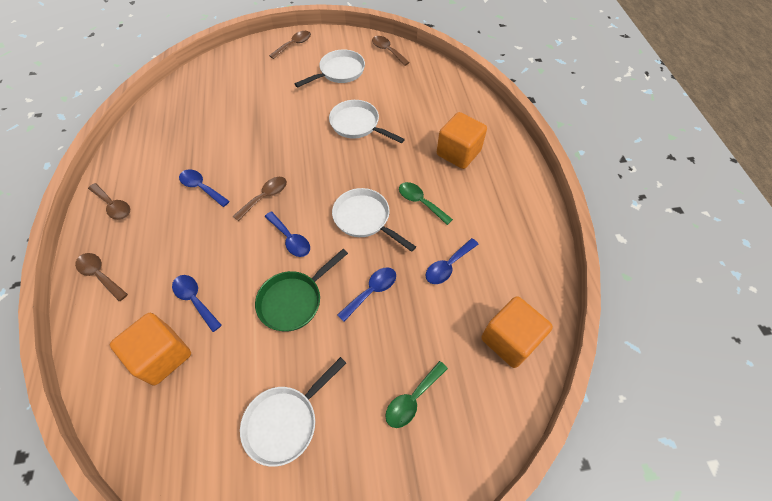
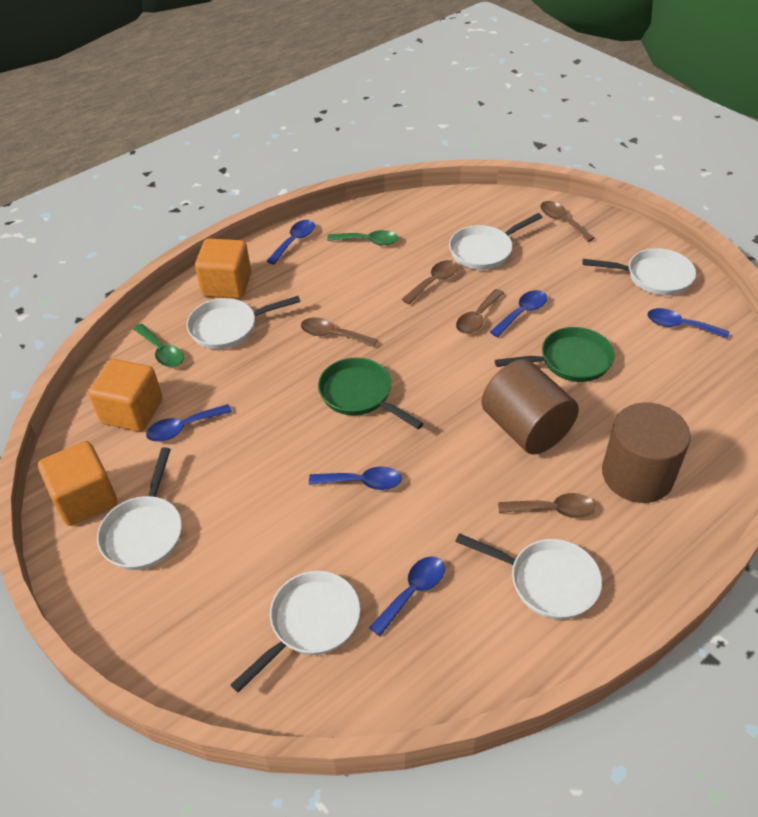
blue spoon: 5 -> 6
brown cylinder: 0 -> 2
green pan: 1 -> 2
white pan: 4 -> 6

